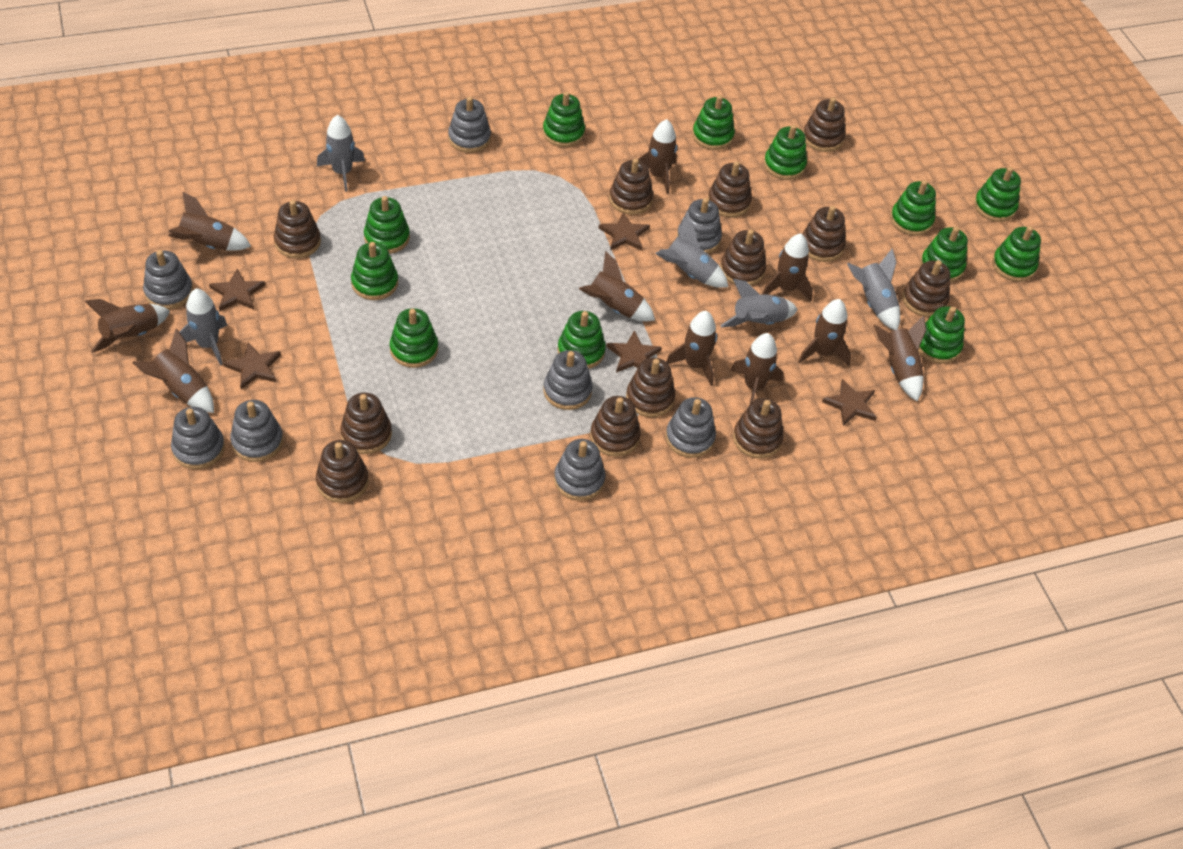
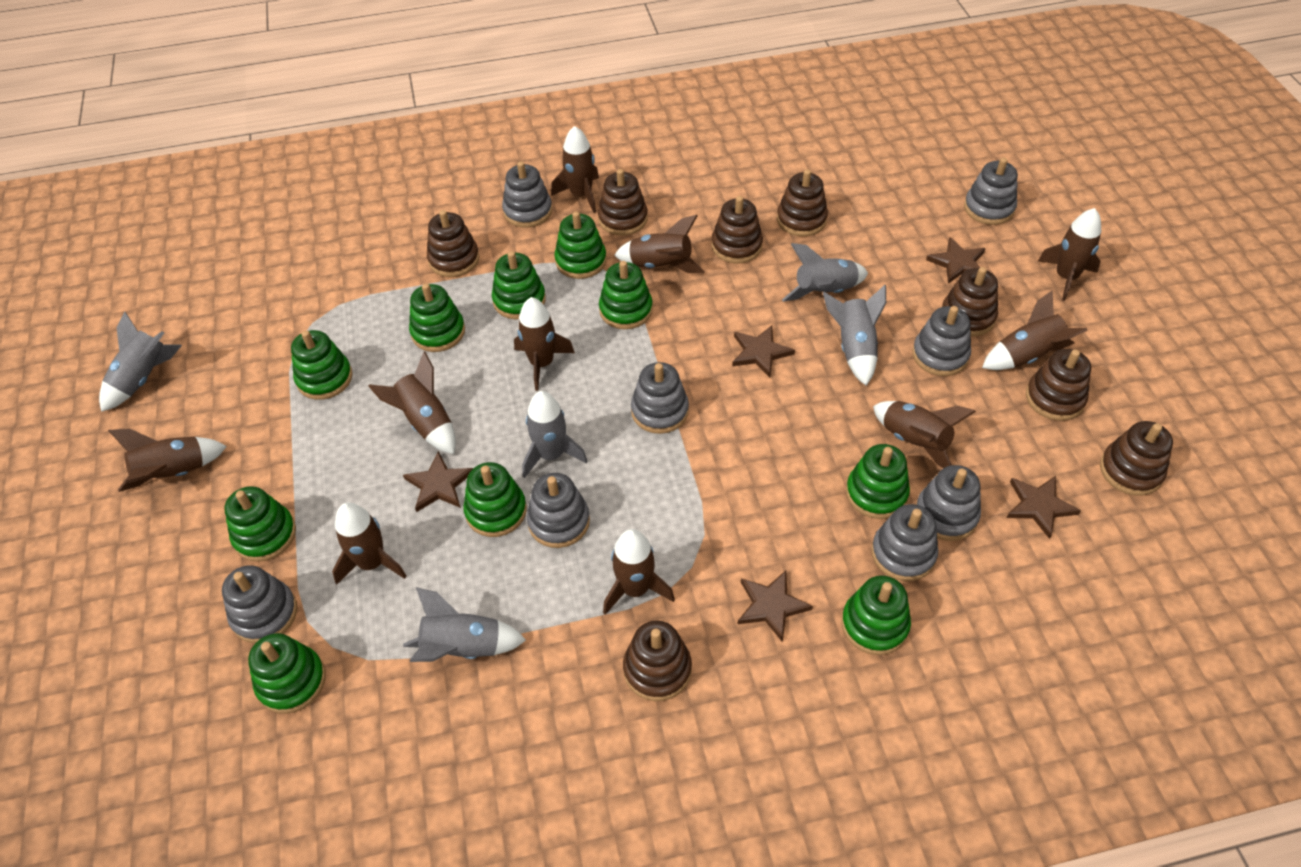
brown stacking toy: 12 -> 8
green stacking toy: 12 -> 10

